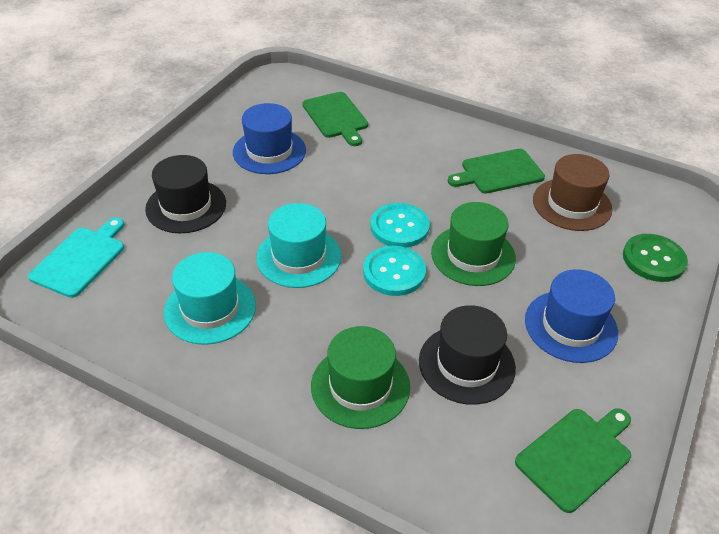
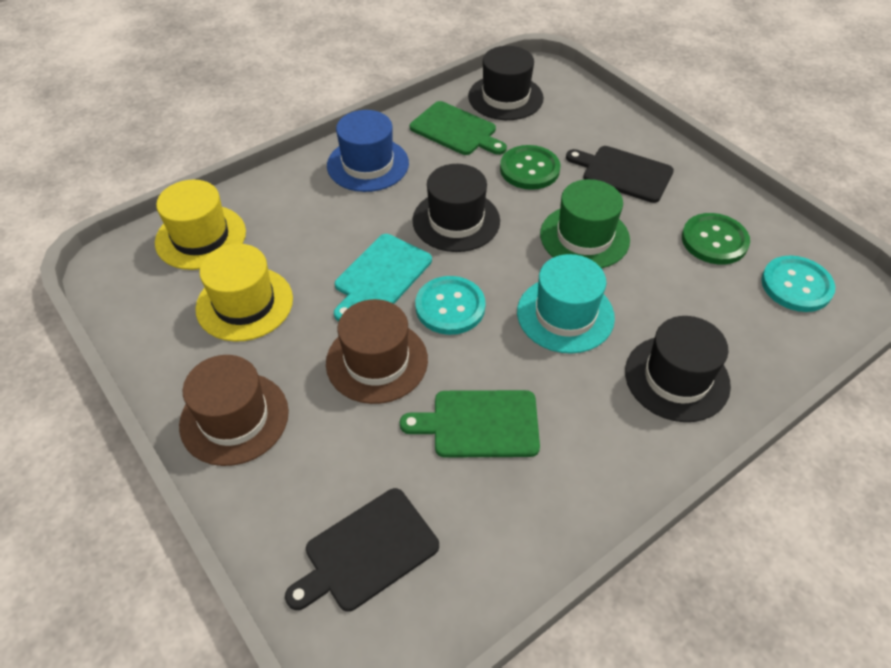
black cutting board: 0 -> 2
black hat: 2 -> 3
blue hat: 2 -> 1
brown hat: 1 -> 2
green button: 1 -> 2
green cutting board: 3 -> 2
green hat: 2 -> 1
turquoise hat: 2 -> 1
yellow hat: 0 -> 2

